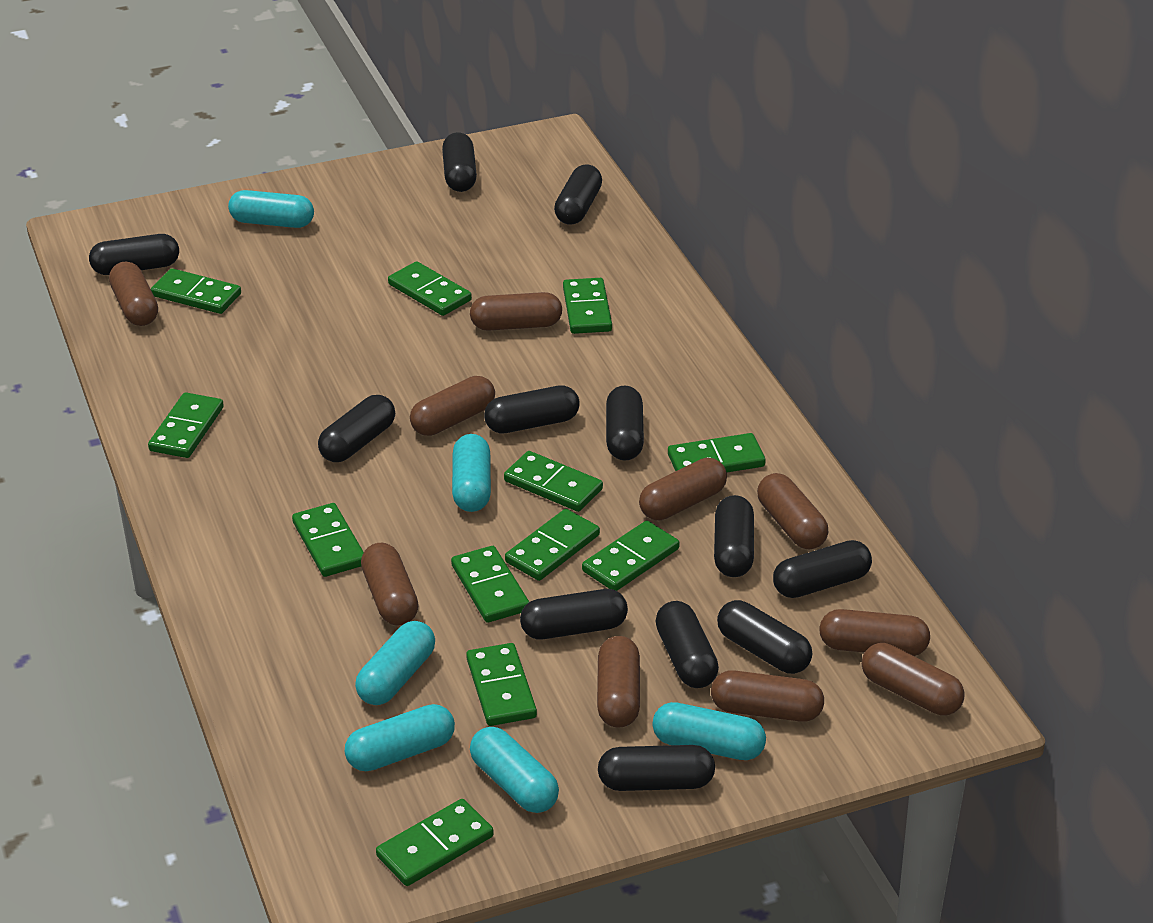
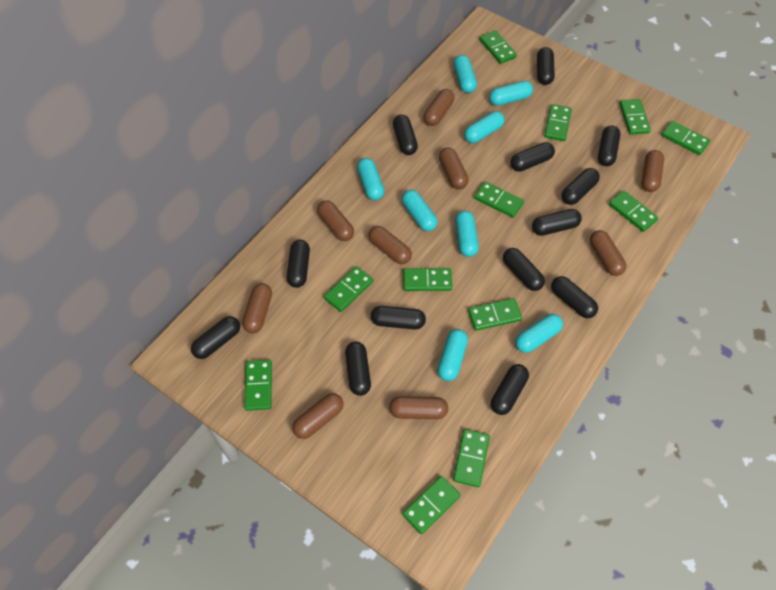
black capsule: 12 -> 13
brown capsule: 10 -> 9
turquoise capsule: 6 -> 8

